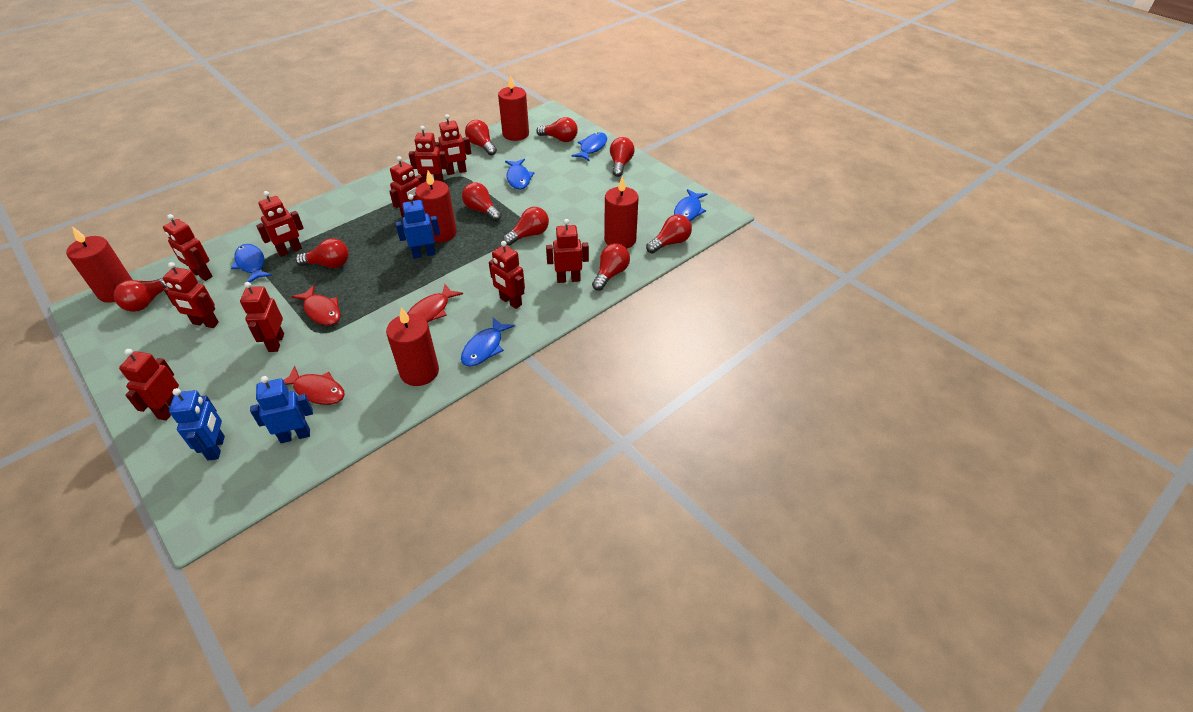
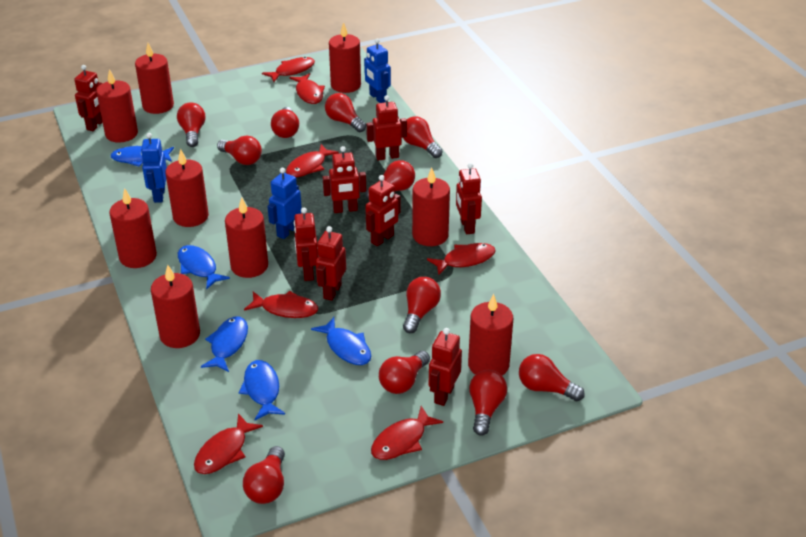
red candle: 5 -> 9
red fish: 3 -> 7
red light bulb: 9 -> 11
red robot: 10 -> 8

